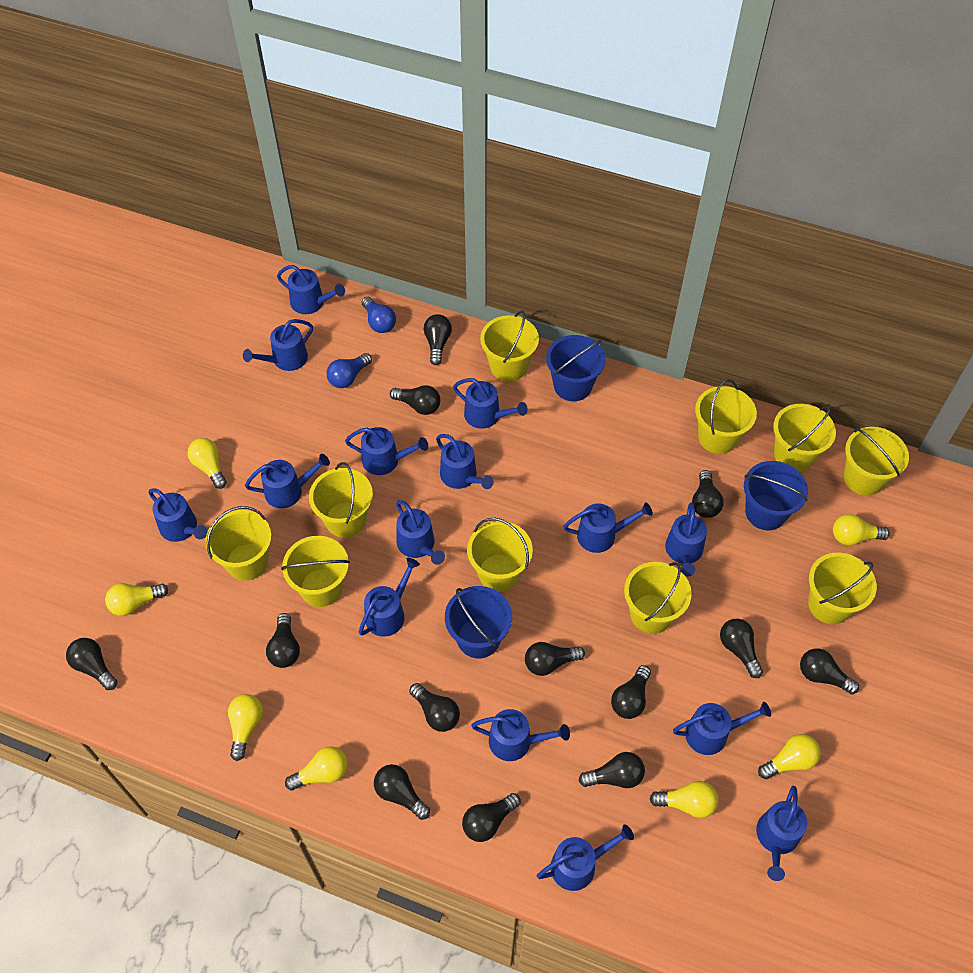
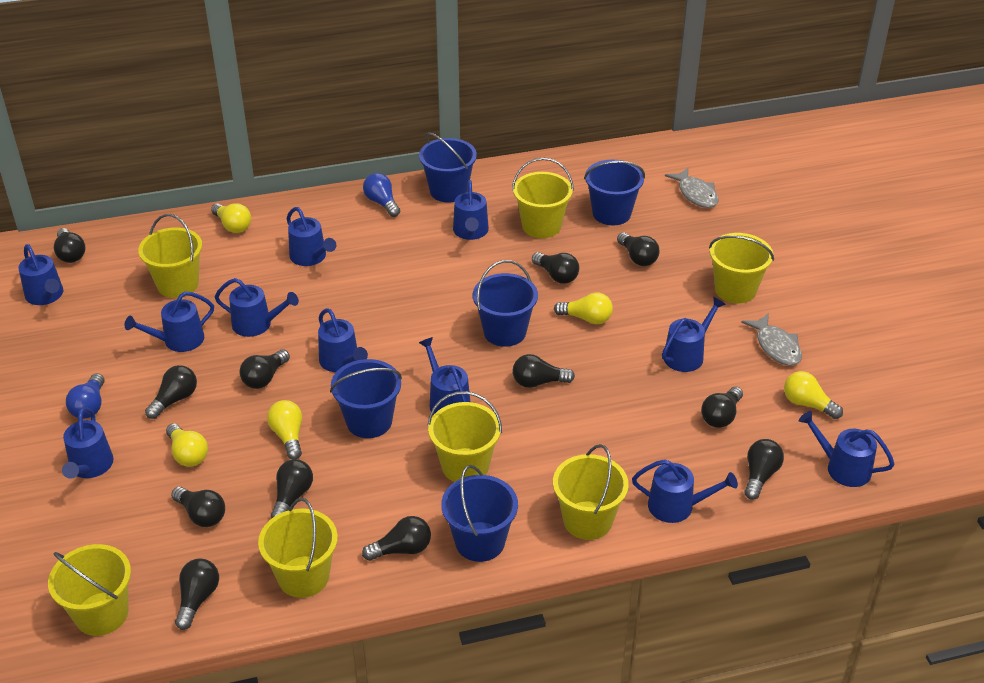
black light bulb: 13 -> 12
blue bucket: 3 -> 5
blue watering can: 15 -> 11
grey fish: 0 -> 2
yellow bucket: 10 -> 7
yellow light bulb: 7 -> 5

